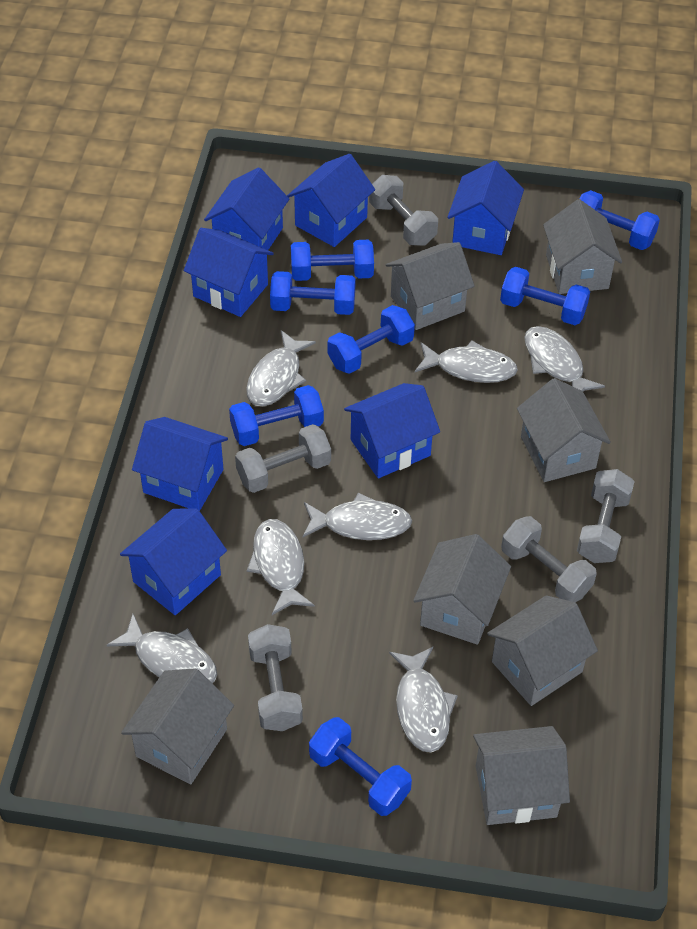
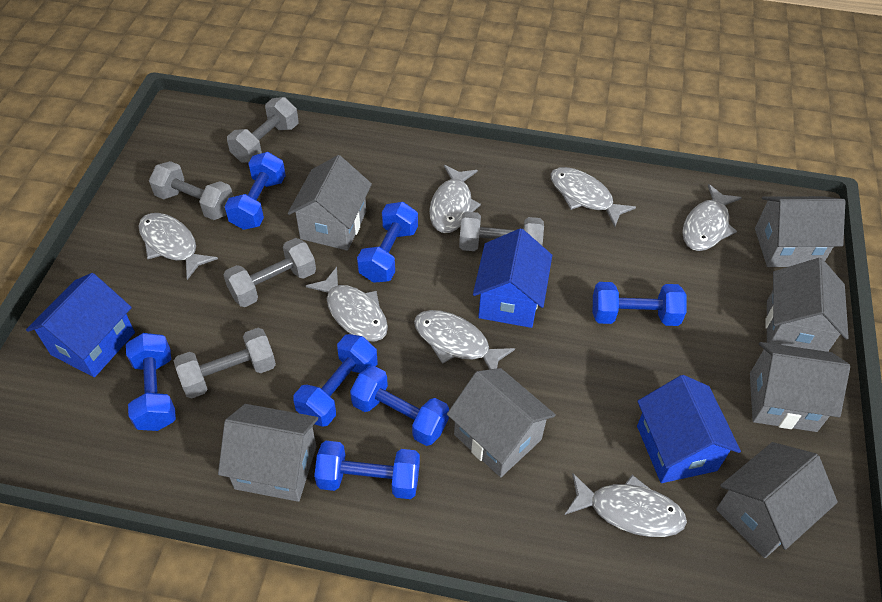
blue house: 7 -> 3

